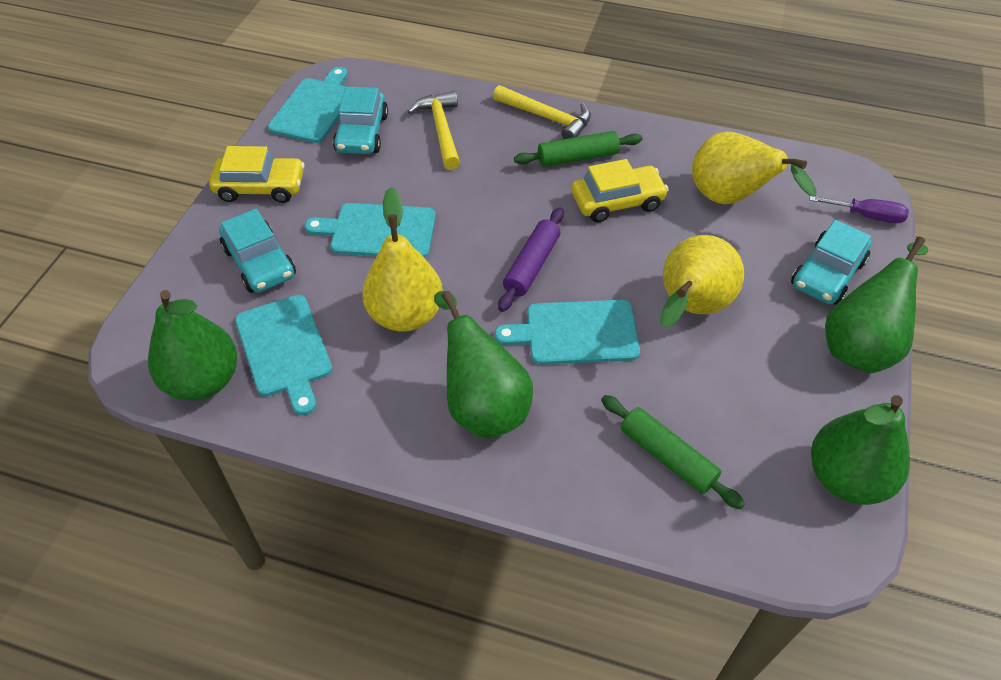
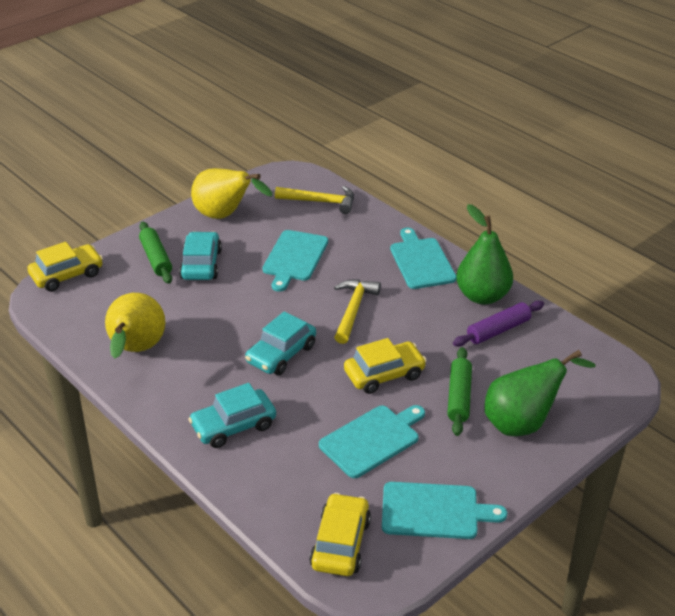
green pear: 4 -> 2
purple screwdriver: 1 -> 0
yellow car: 2 -> 3
yellow pear: 3 -> 2

